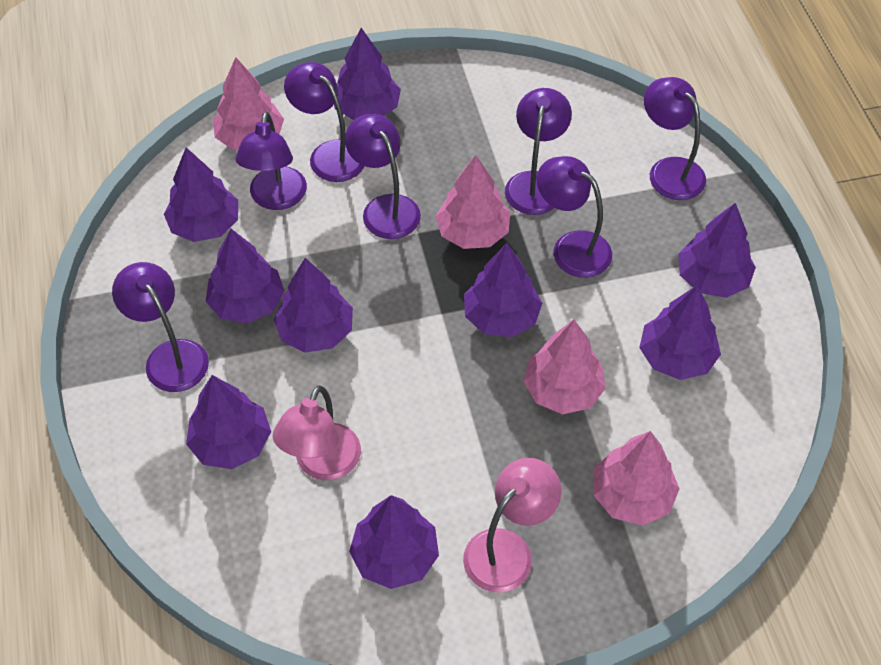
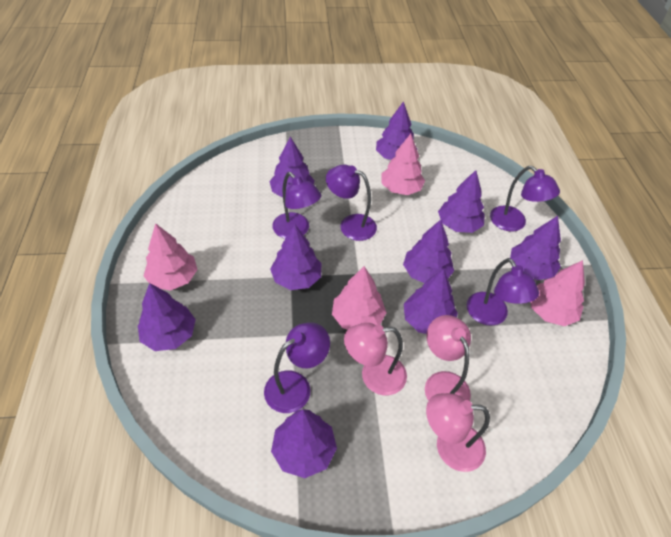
pink lamp: 2 -> 3
purple lamp: 7 -> 5

